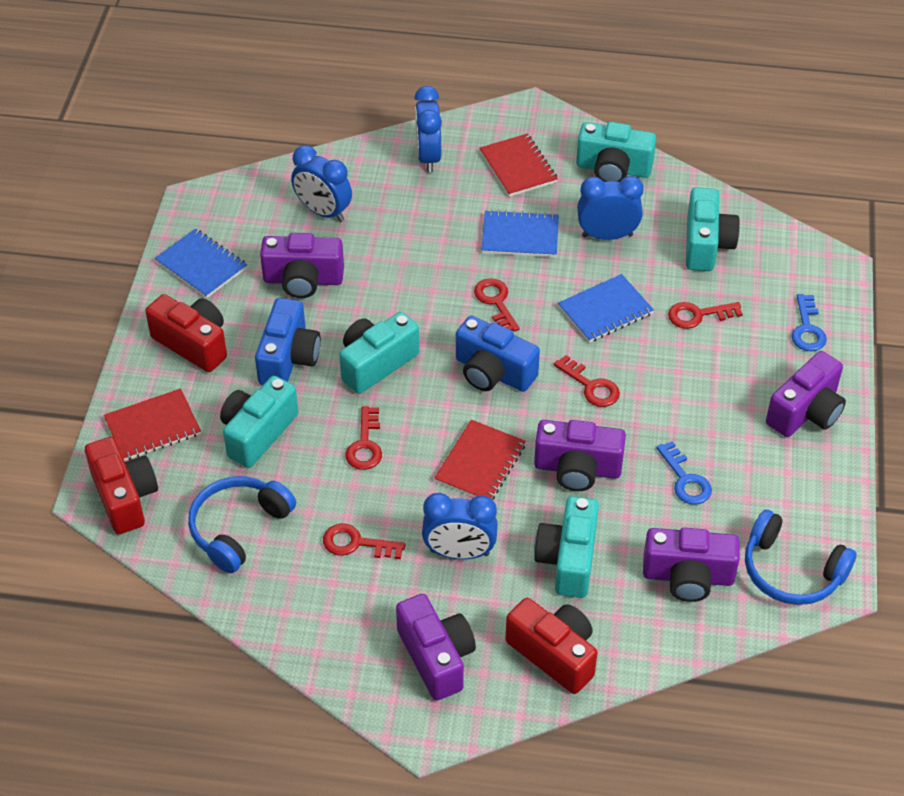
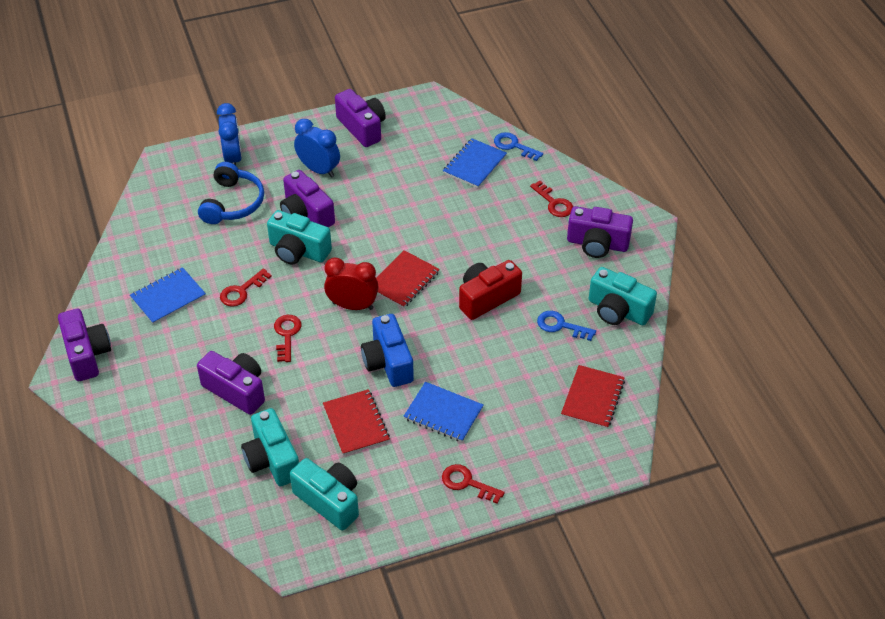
blue camera: 2 -> 1
blue clock: 4 -> 2
blue headphones: 2 -> 1
red camera: 3 -> 1
red clock: 0 -> 1
red key: 5 -> 4
turquoise camera: 5 -> 4

